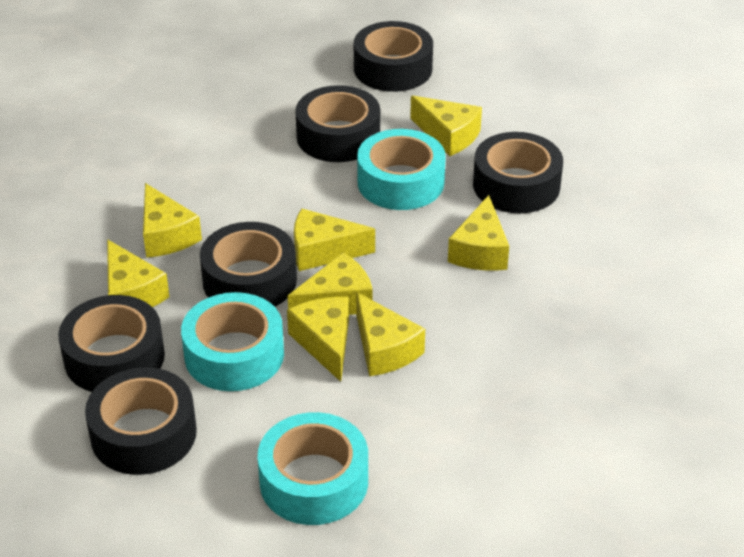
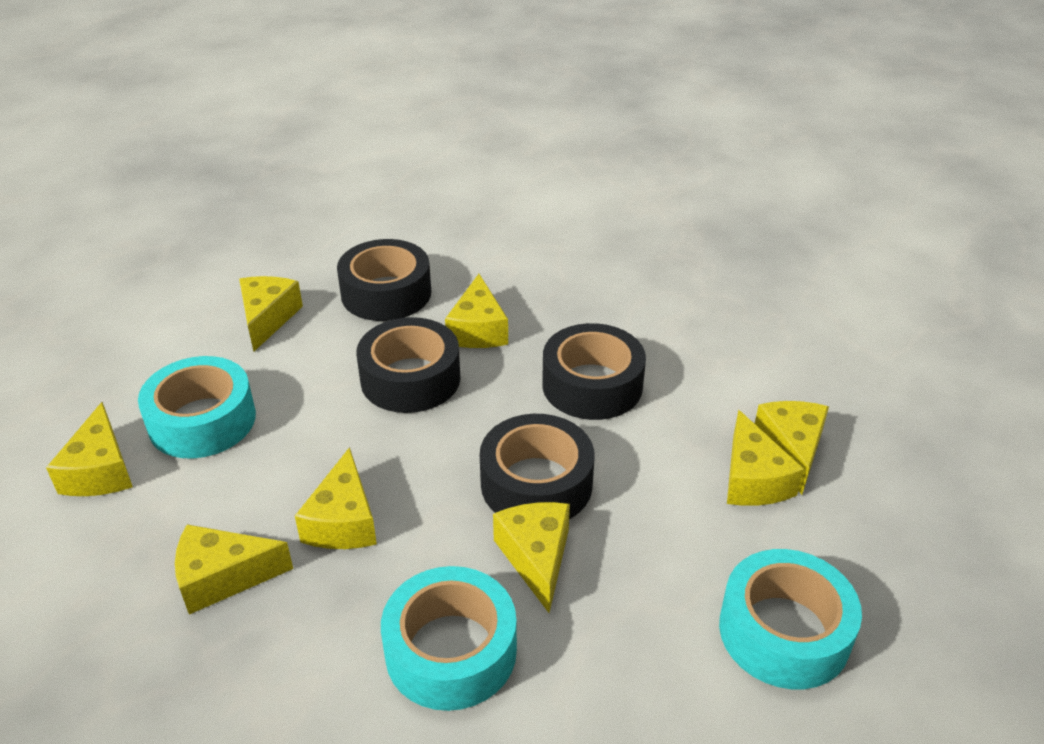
black tape: 6 -> 4

